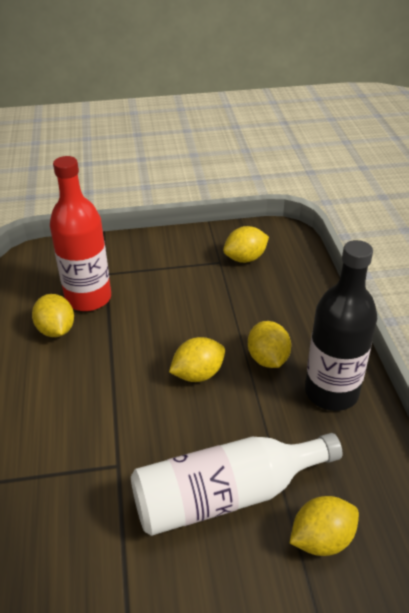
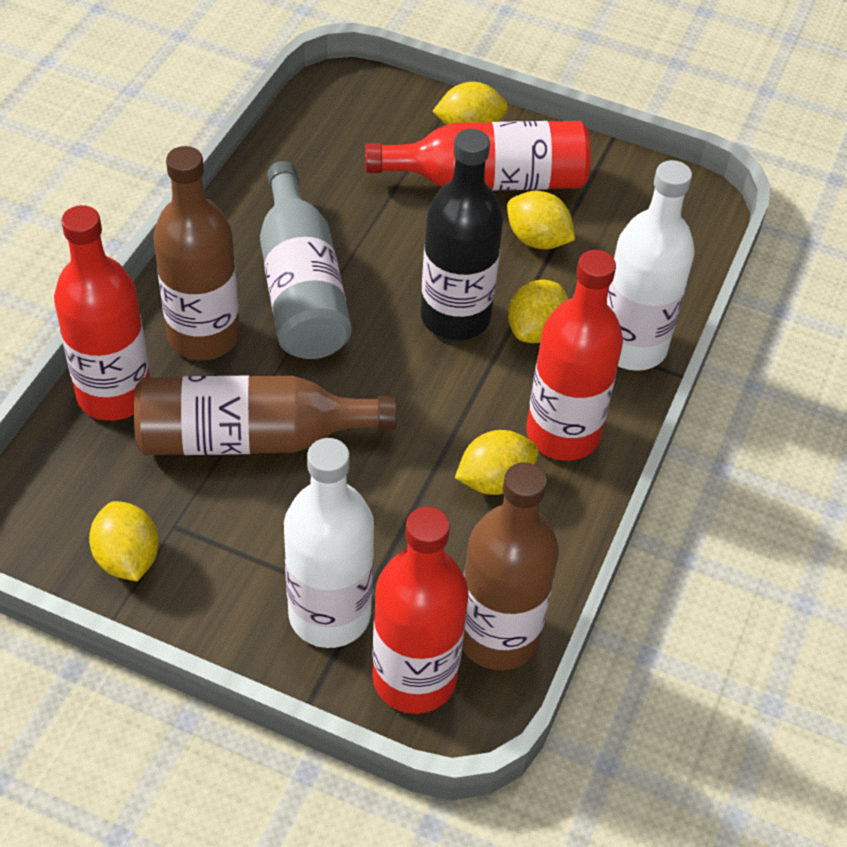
brown bottle: 0 -> 3
grey bottle: 0 -> 1
red bottle: 1 -> 4
white bottle: 1 -> 2

